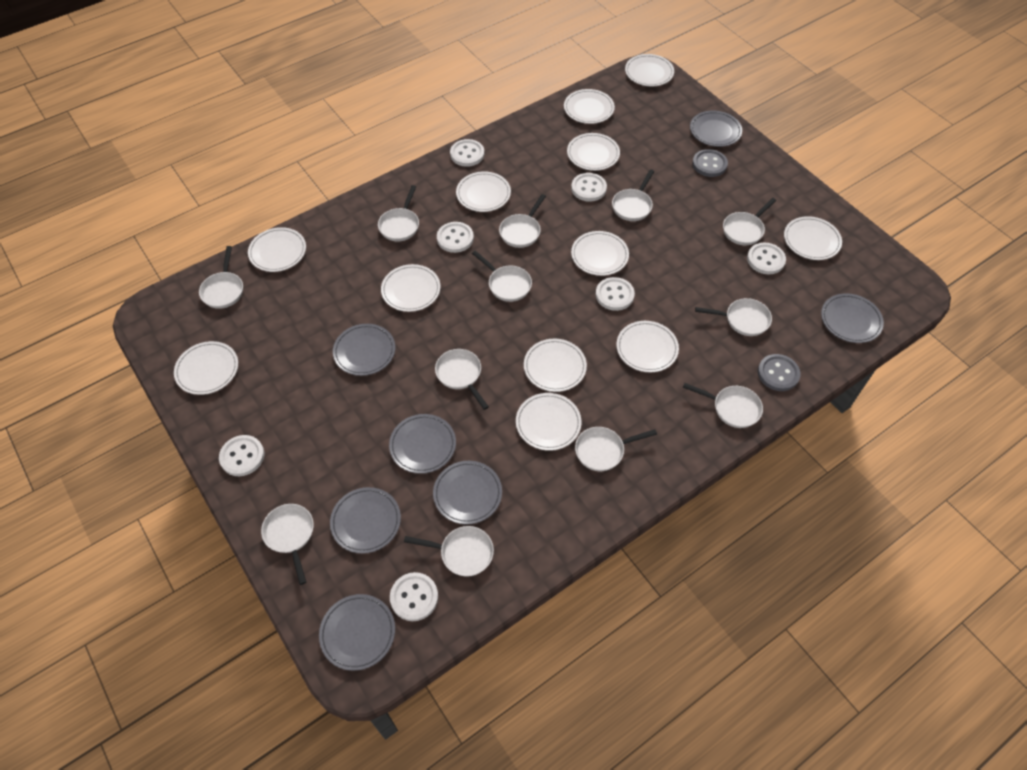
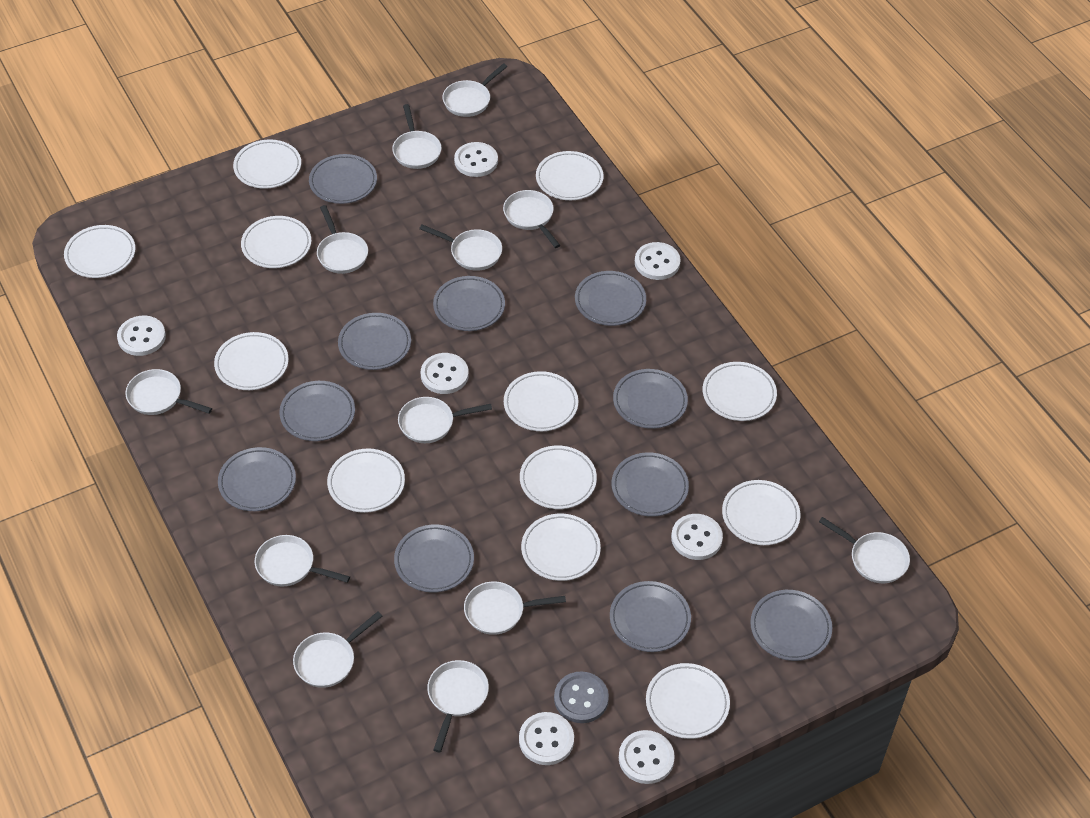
grey button: 2 -> 1
grey plate: 7 -> 11

